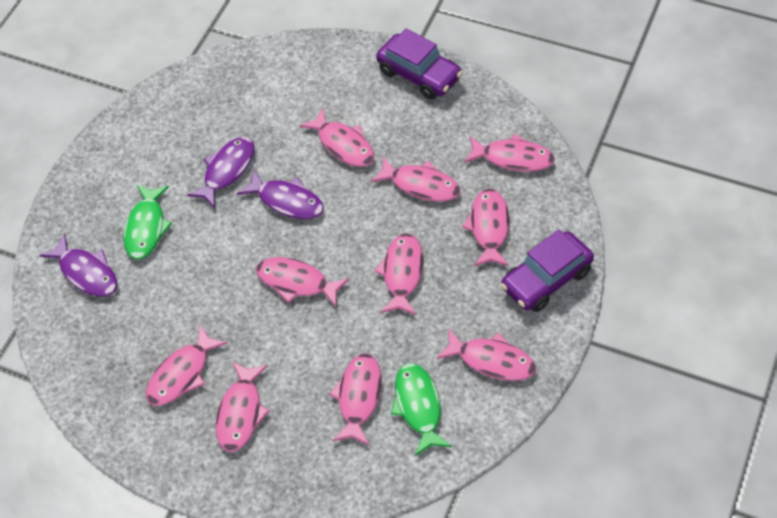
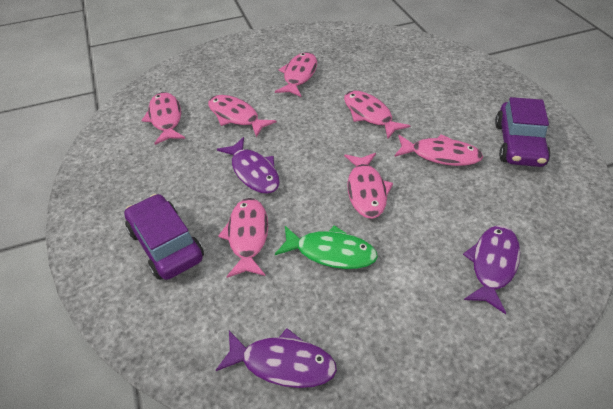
green fish: 2 -> 1
pink fish: 10 -> 7

